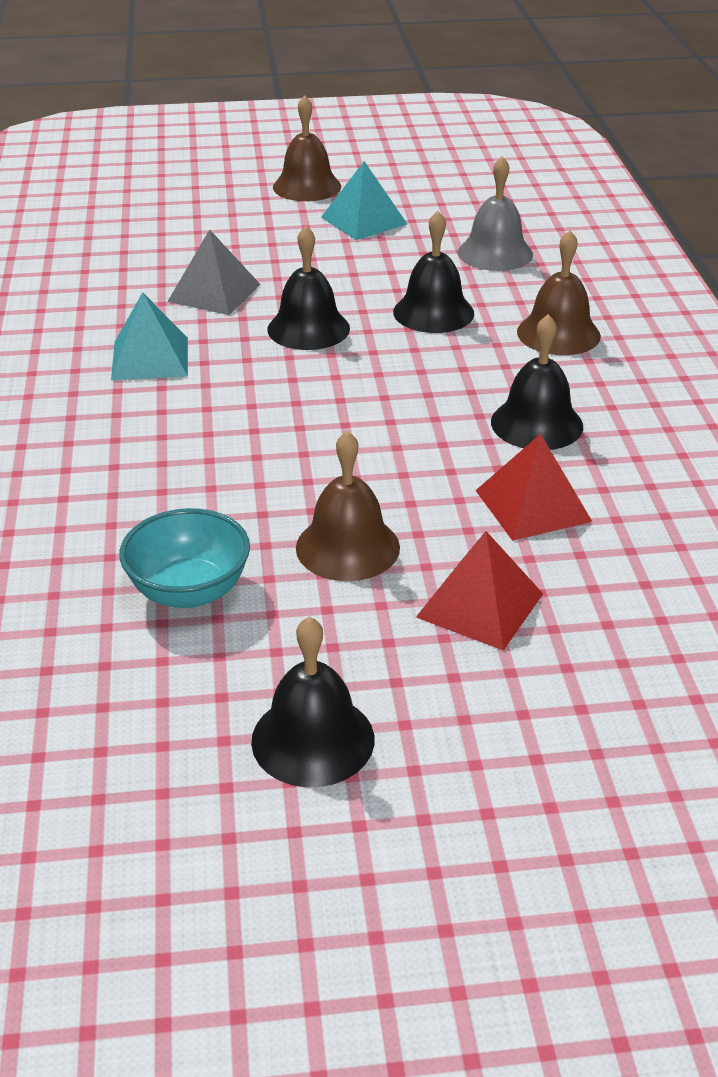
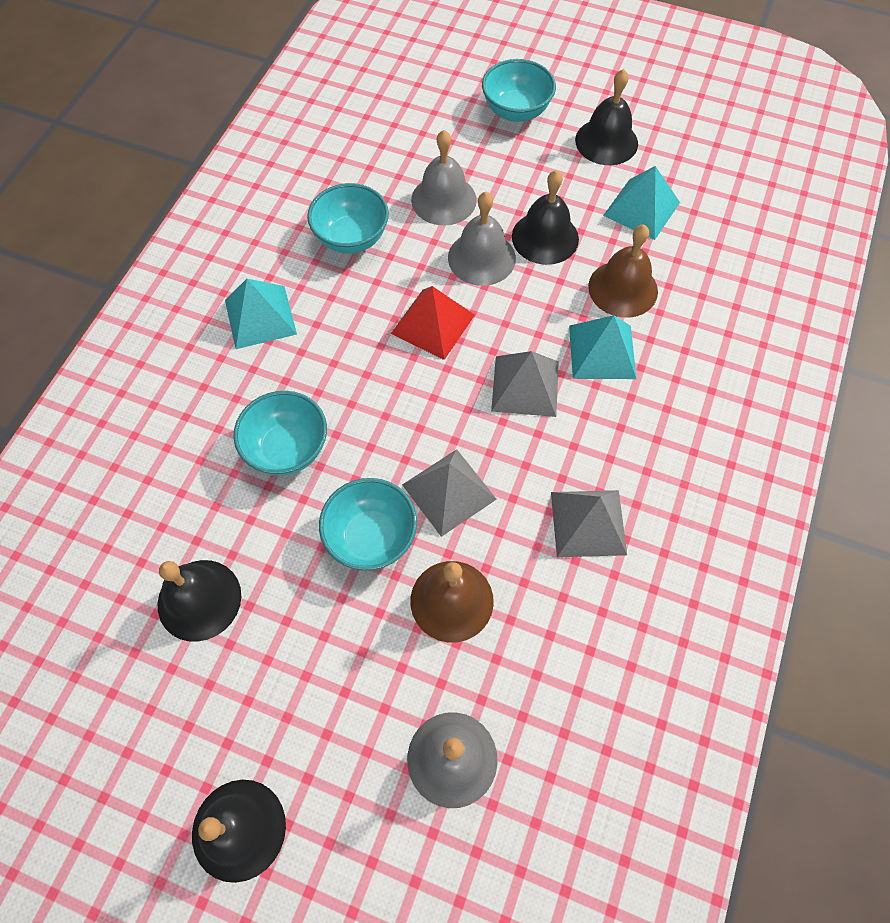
brown bell: 3 -> 2
grey bell: 1 -> 3
grey pyramid: 1 -> 3
red pyramid: 2 -> 1
turquoise bowl: 1 -> 4
turquoise pyramid: 2 -> 3

